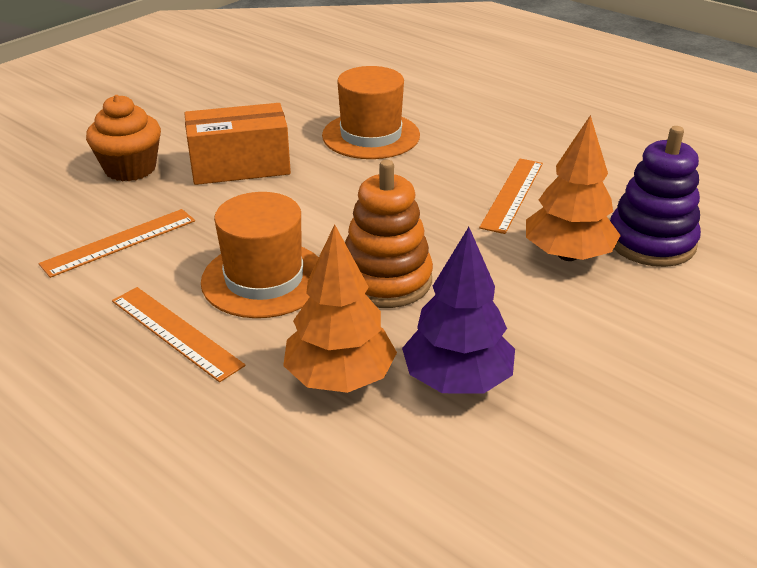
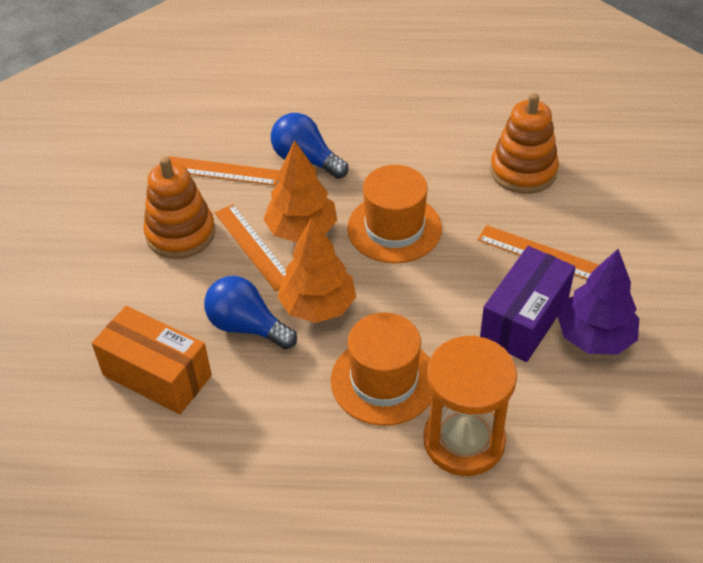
blue light bulb: 0 -> 2
orange cupcake: 1 -> 0
orange hourglass: 0 -> 1
orange stacking toy: 1 -> 2
purple box: 0 -> 1
purple stacking toy: 1 -> 0

